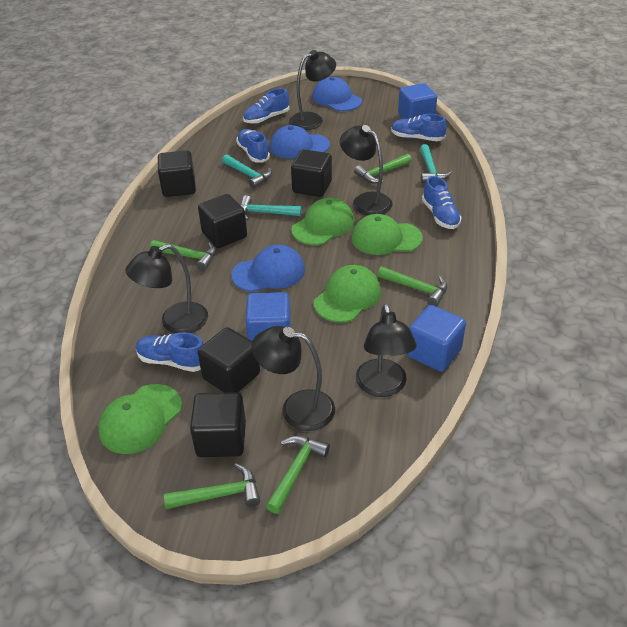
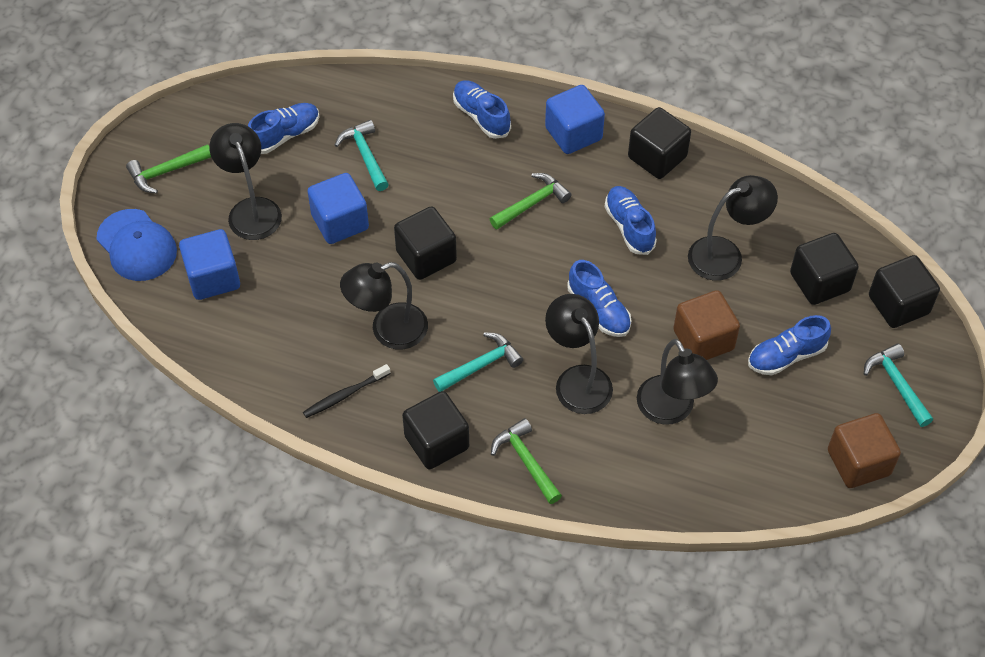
black toothbrush: 0 -> 1
blue cap: 3 -> 1
brown cube: 0 -> 2
green cap: 4 -> 0
green hammer: 5 -> 3

